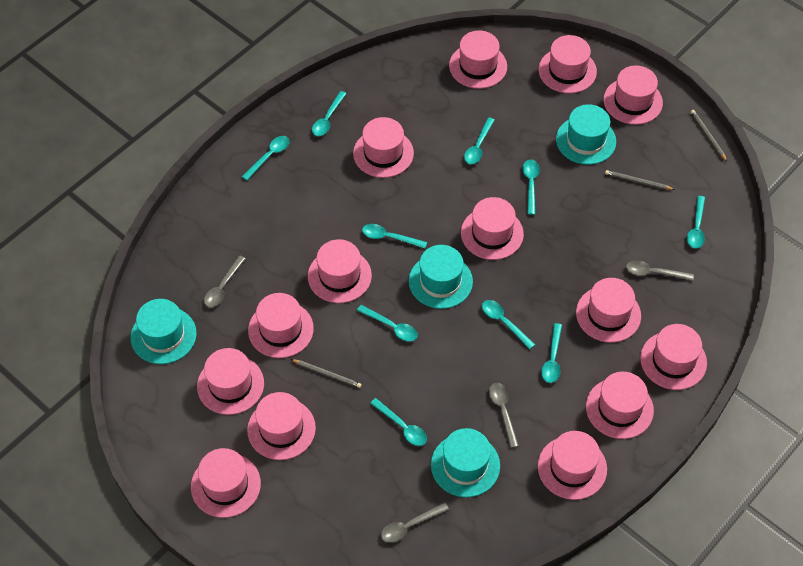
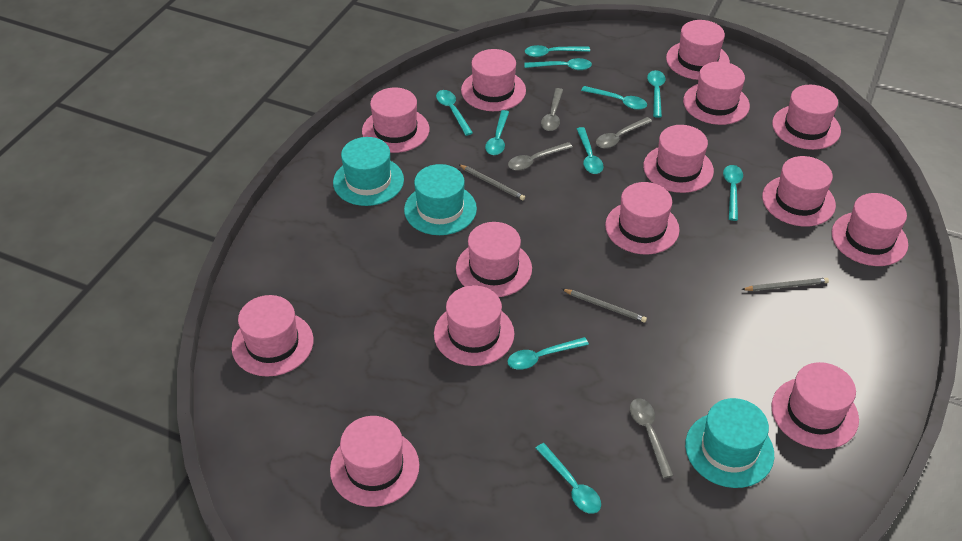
turquoise hat: 4 -> 3

